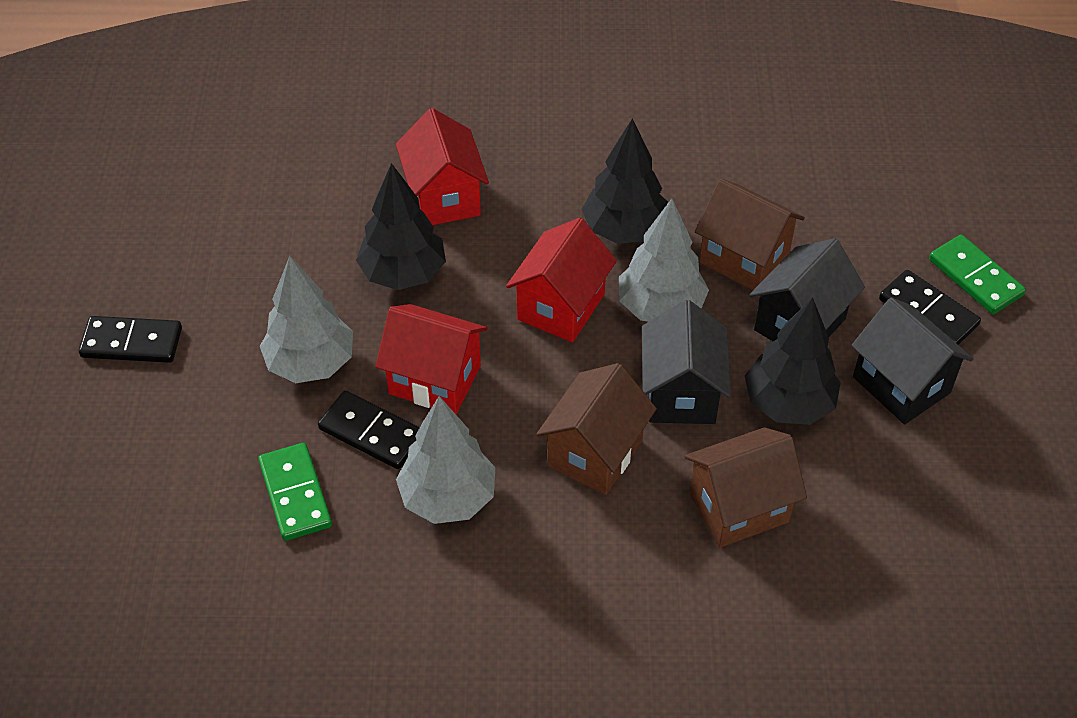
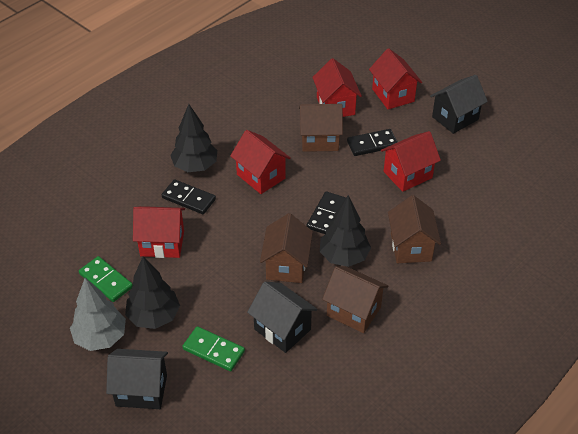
brown house: 3 -> 4
grey tree: 3 -> 1
red house: 3 -> 5

